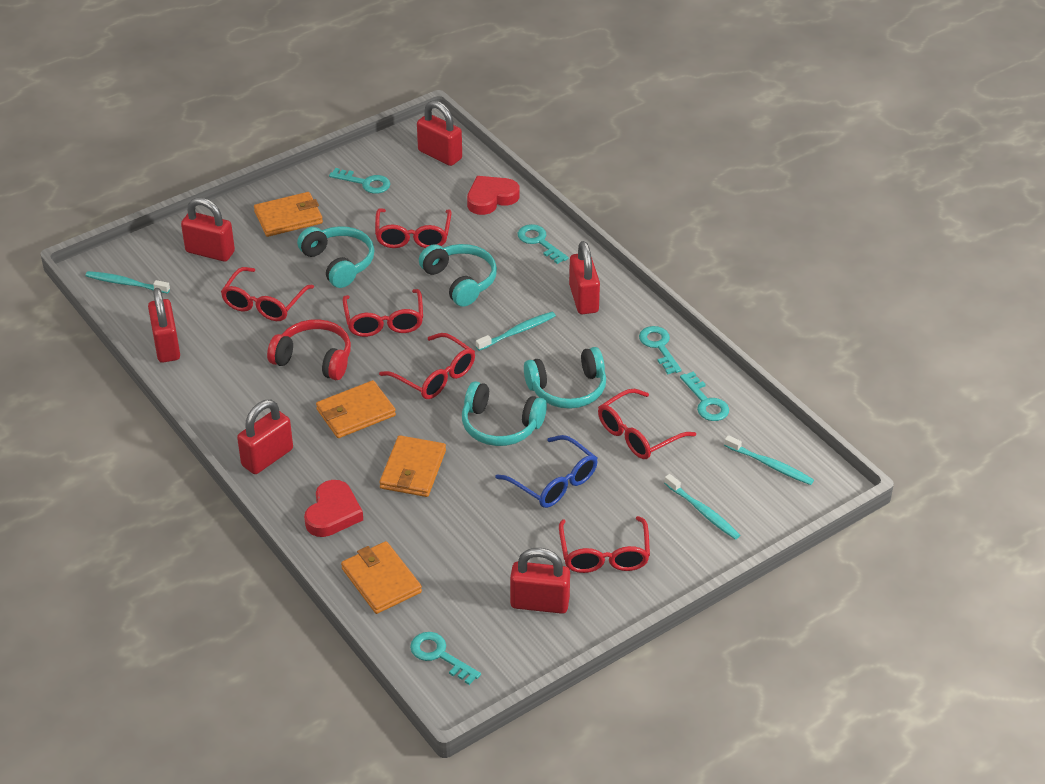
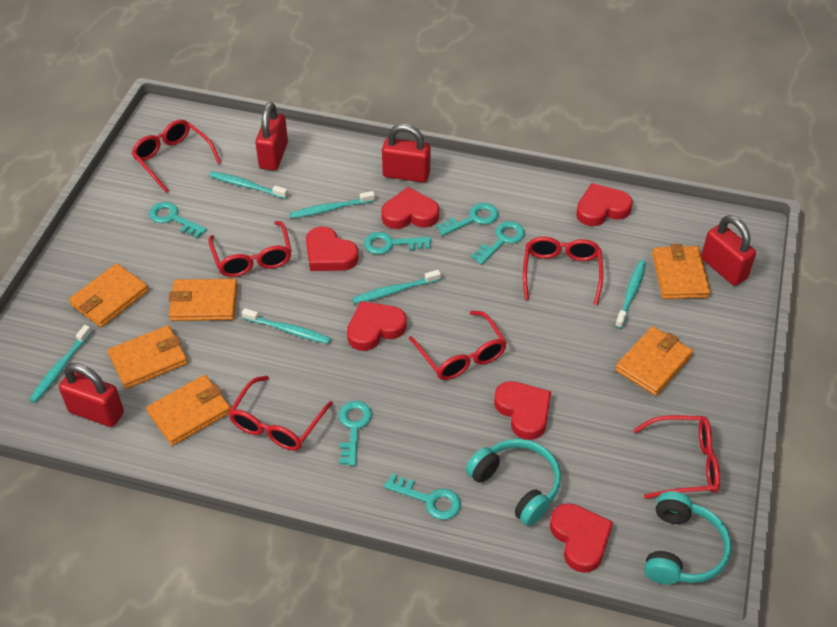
blue glasses: 1 -> 0
orange wallet: 4 -> 6
red headphones: 1 -> 0
red heart: 2 -> 6
red padlock: 6 -> 4
turquoise headphones: 4 -> 2
turquoise key: 5 -> 6
turquoise toothbrush: 4 -> 6

